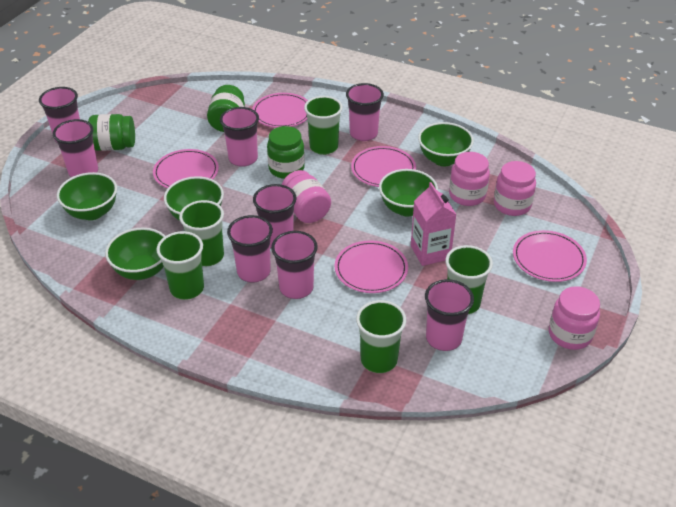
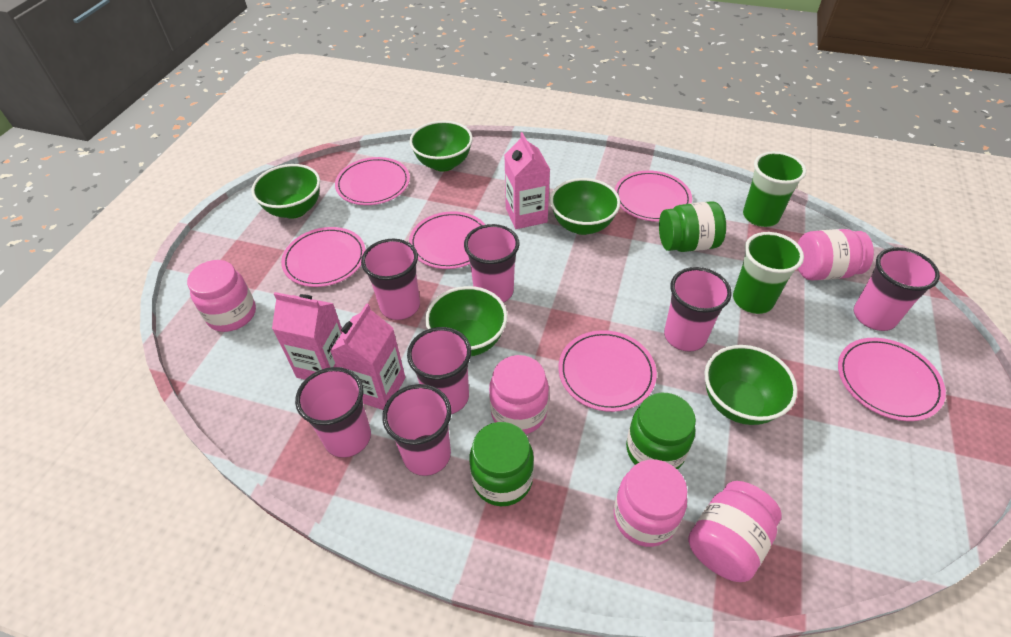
green cup: 5 -> 2
pink carton: 1 -> 3
pink cup: 8 -> 7
pink jar: 4 -> 5
pink plate: 5 -> 6

